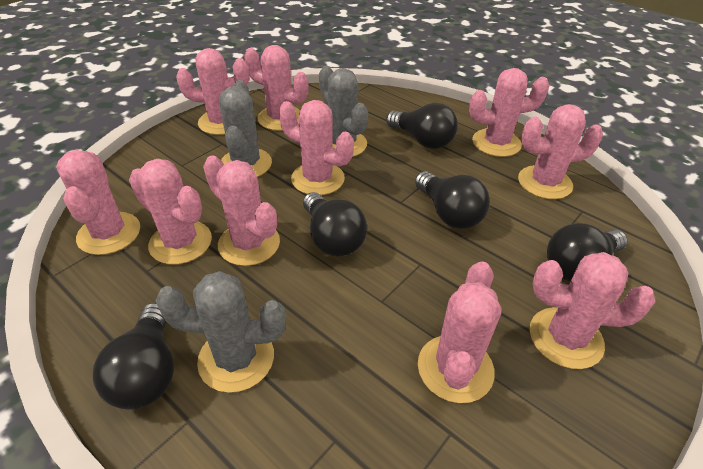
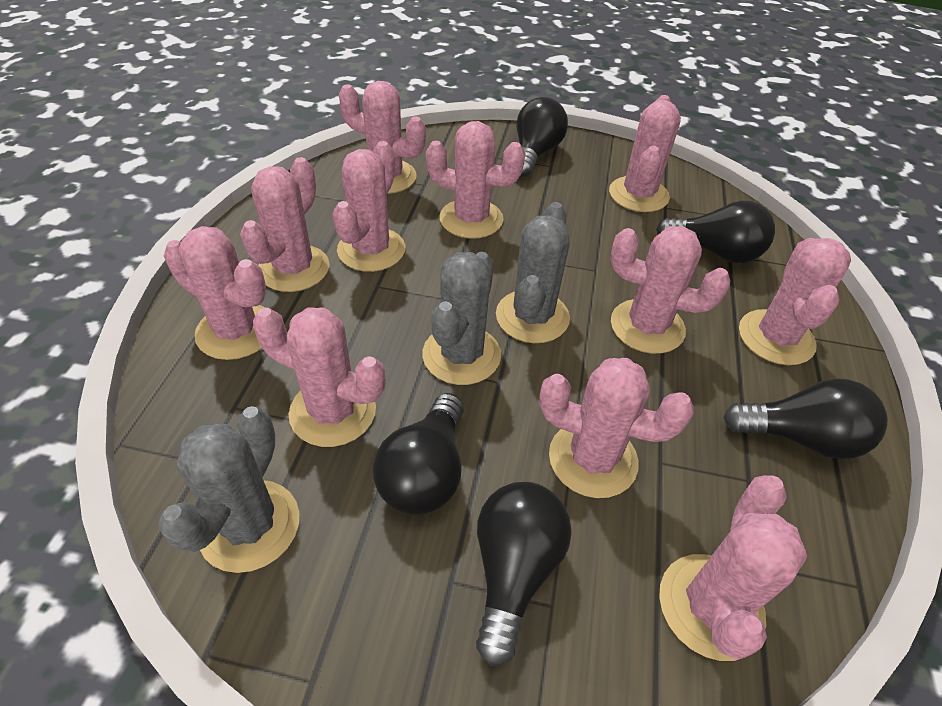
pink cactus: 10 -> 11

